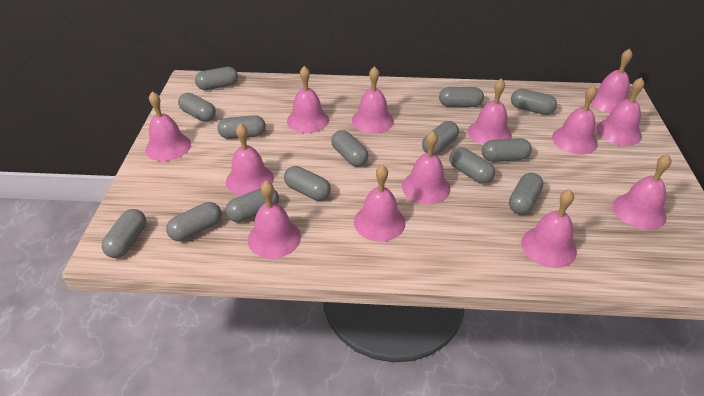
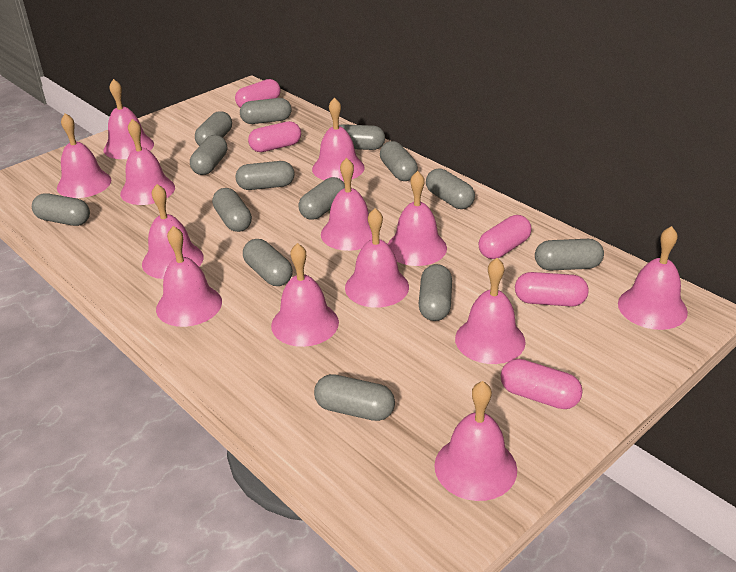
pink capsule: 0 -> 5

